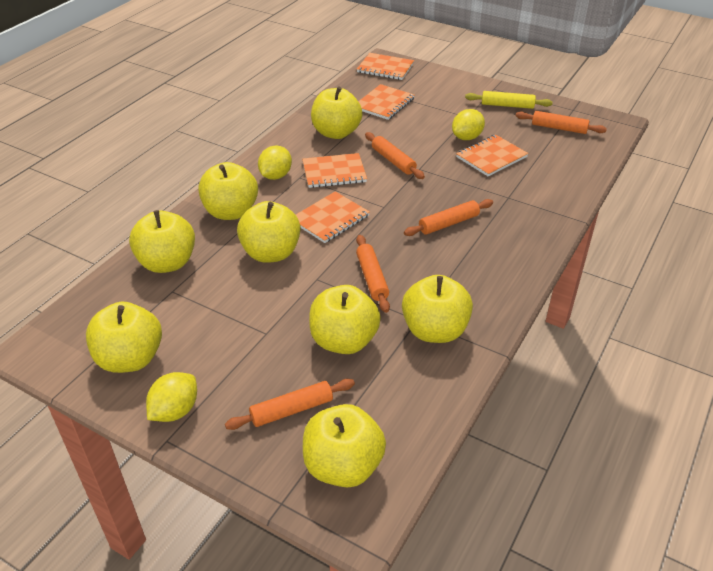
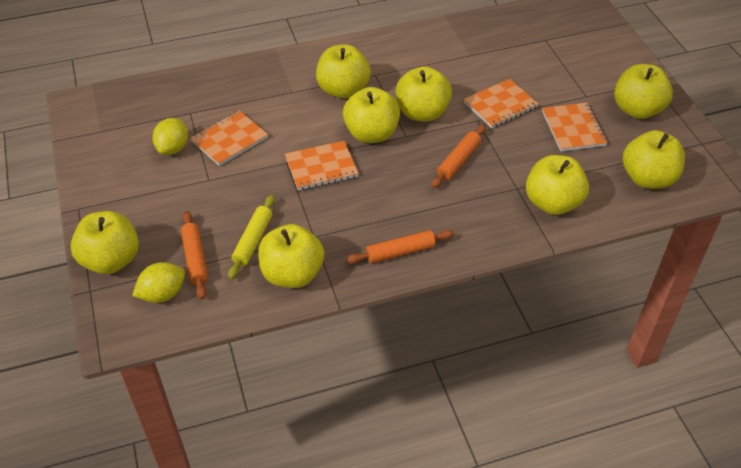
orange notebook: 5 -> 4
orange rolling pin: 5 -> 3
yellow lemon: 3 -> 2

